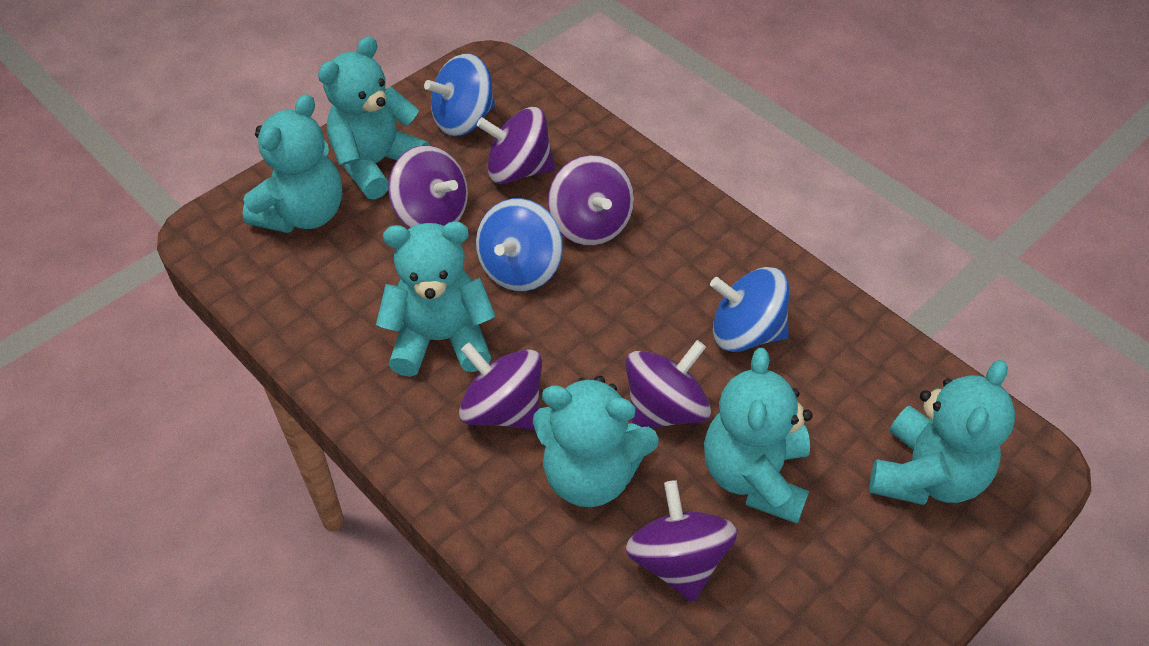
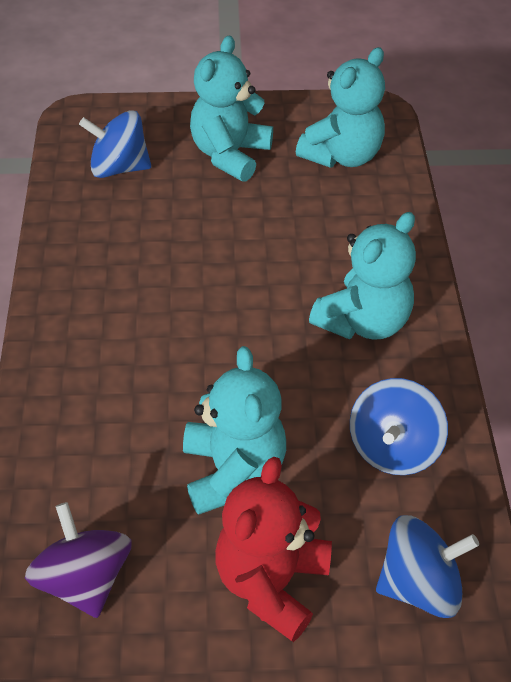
purple spinning top: 6 -> 1
red teddy bear: 0 -> 1
turquoise teddy bear: 6 -> 4

